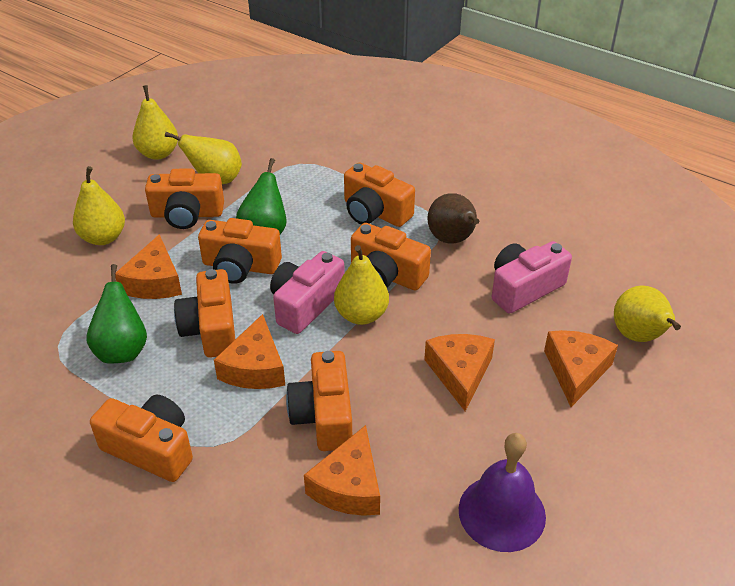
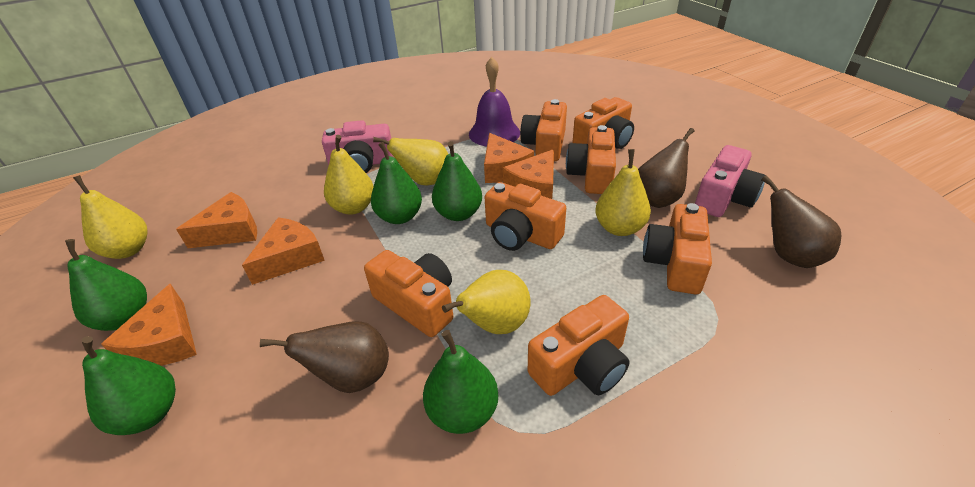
brown pear: 1 -> 3
green pear: 2 -> 5

